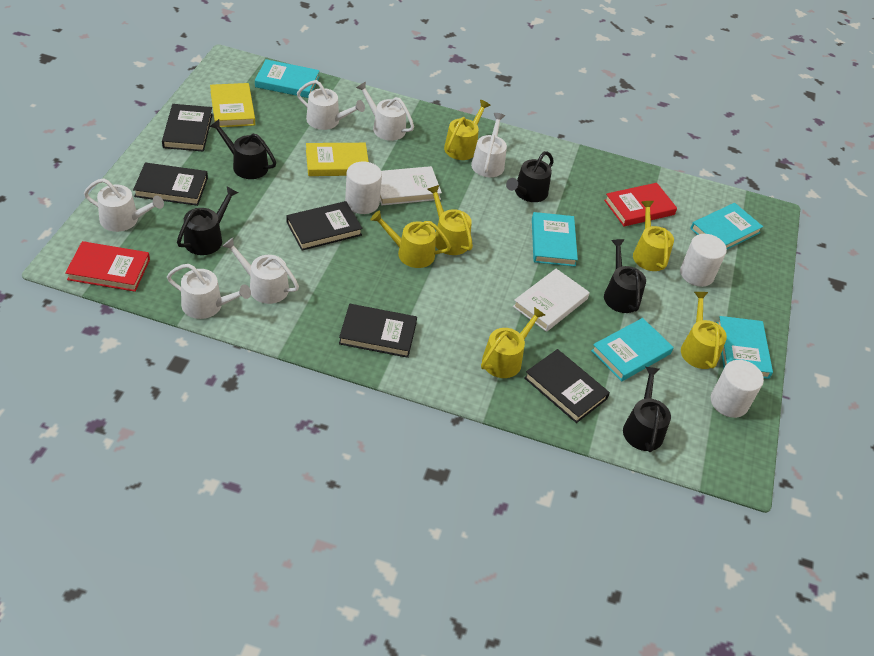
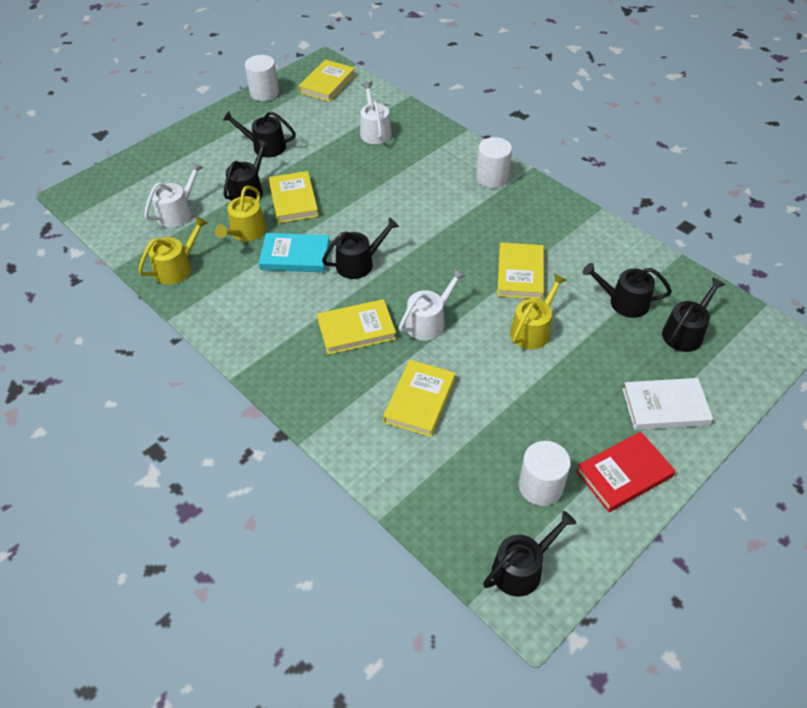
black book: 5 -> 0
black watering can: 5 -> 6
red book: 2 -> 1
turquoise book: 5 -> 1
white book: 2 -> 1
white watering can: 6 -> 3
yellow book: 2 -> 5
yellow watering can: 6 -> 3

